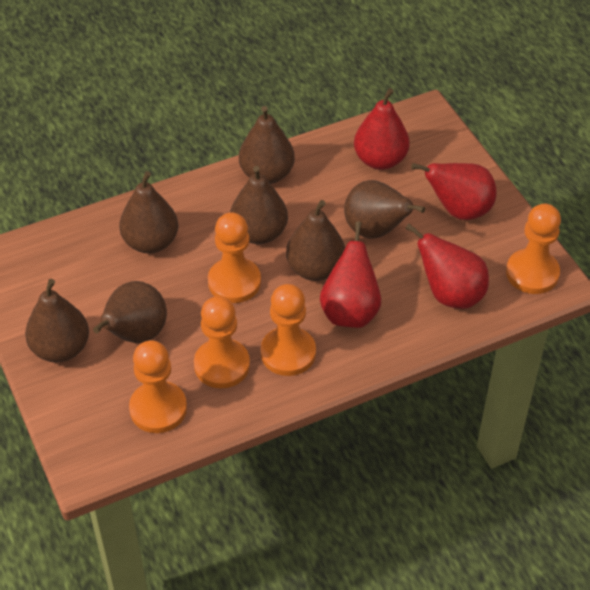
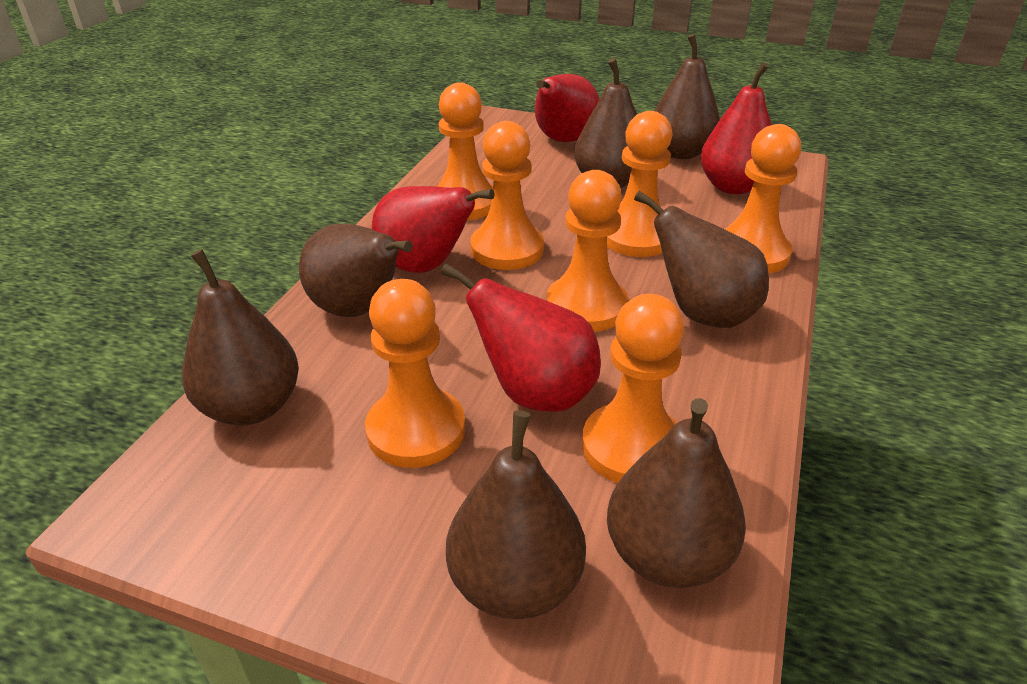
orange pawn: 5 -> 7

